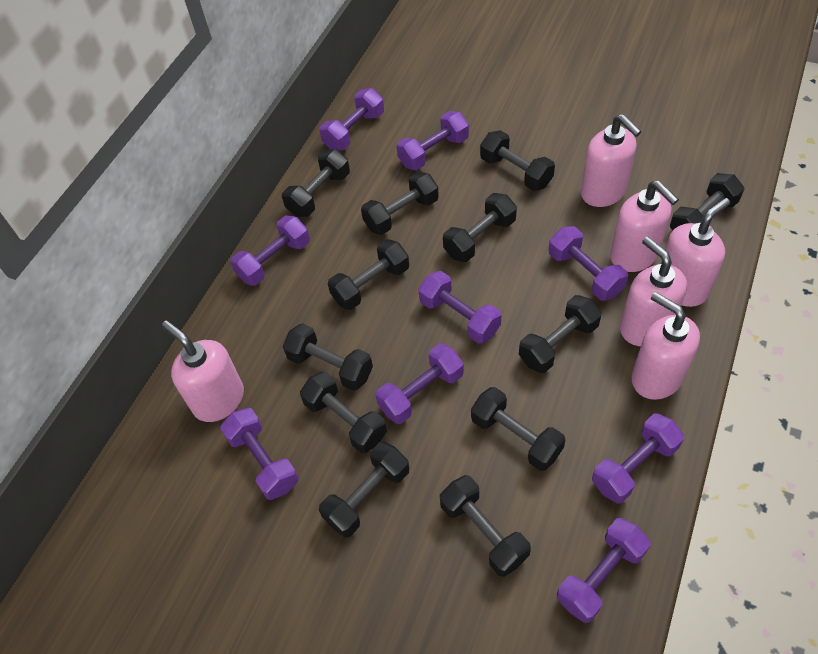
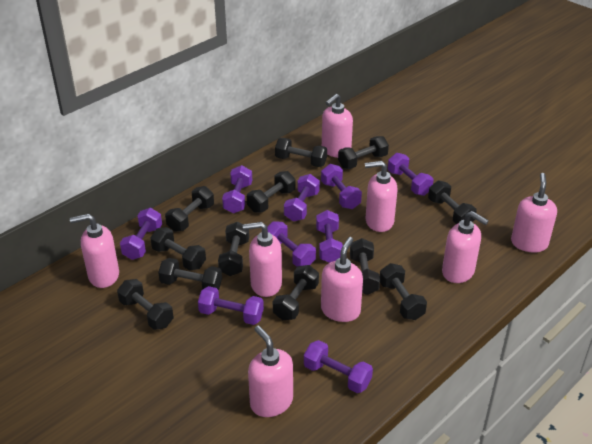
pink soap dispenser: 6 -> 8

